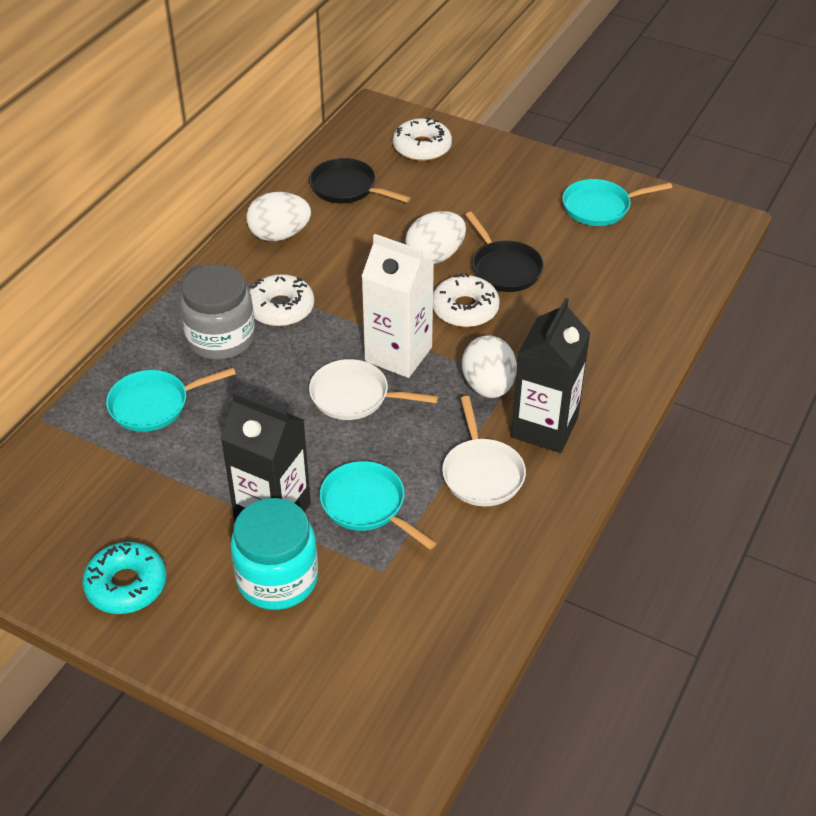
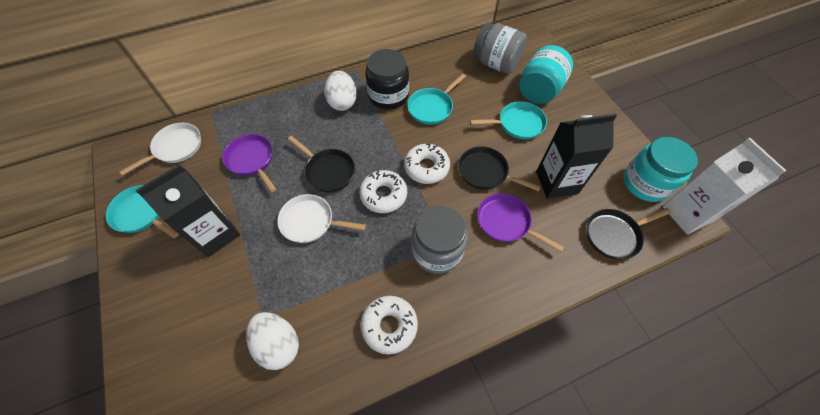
black jar: 0 -> 1
black pan: 2 -> 3
grey jar: 1 -> 2
purple pan: 0 -> 2
turquoise donut: 1 -> 0
turquoise jar: 1 -> 2
white egg: 3 -> 2

